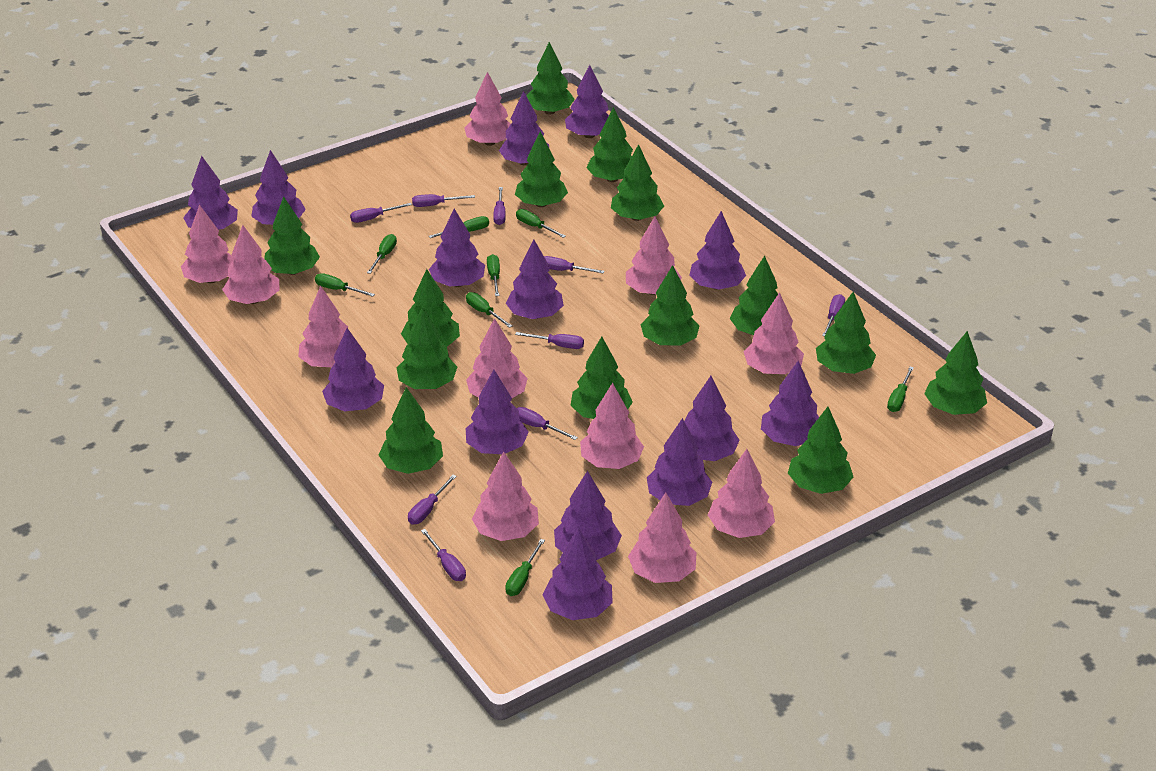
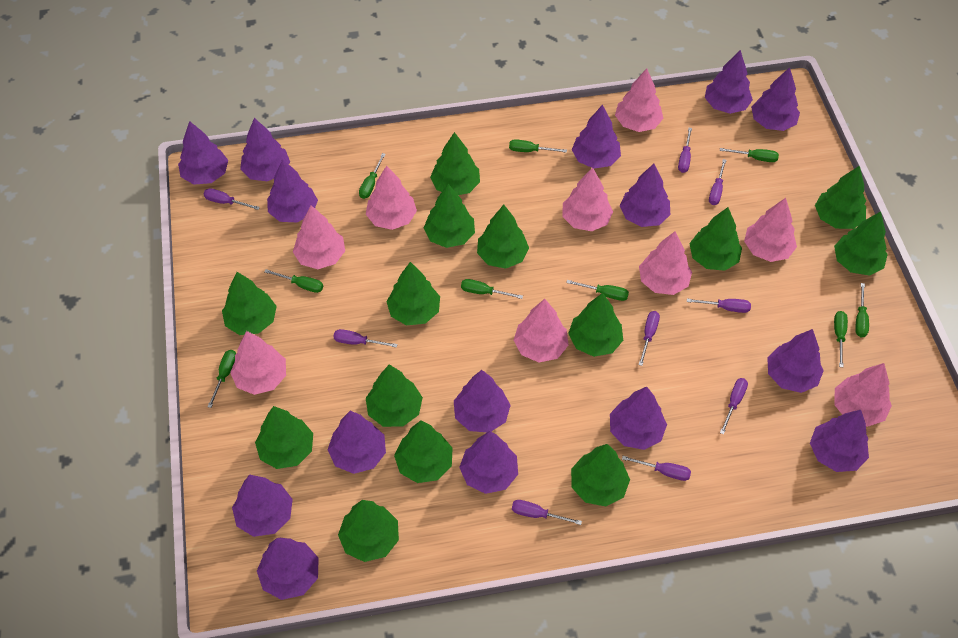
green screwdriver: 8 -> 9
pink tree: 11 -> 9
purple tree: 14 -> 15

